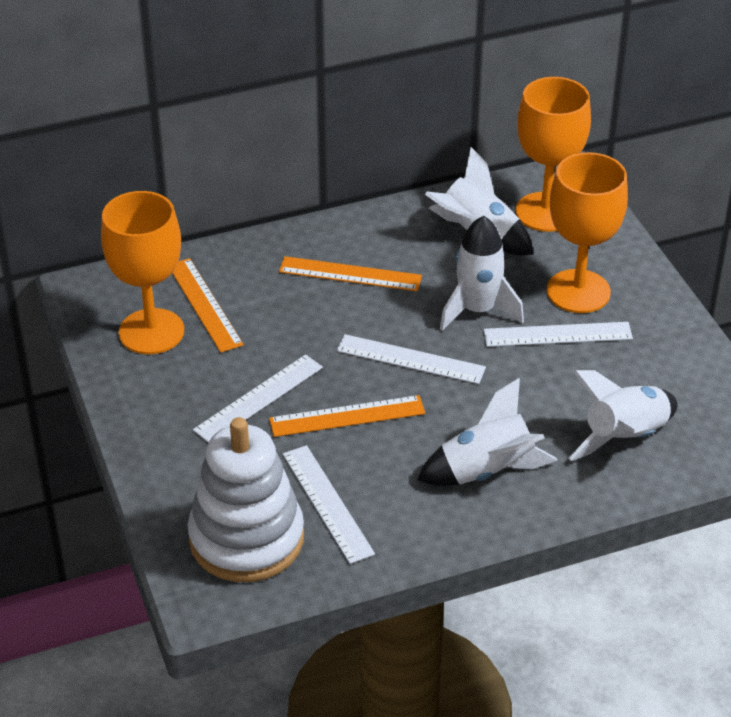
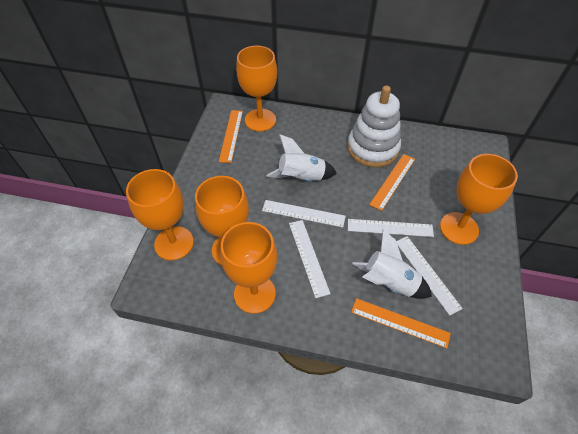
orange goblet: 3 -> 5
white rocket: 4 -> 2

